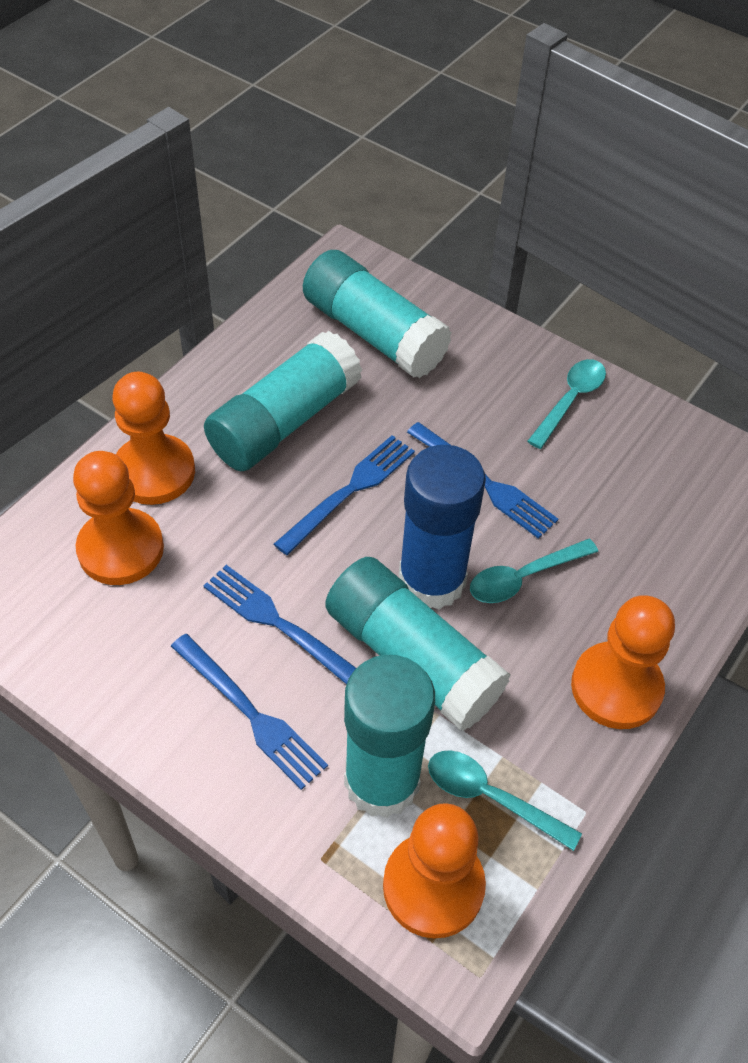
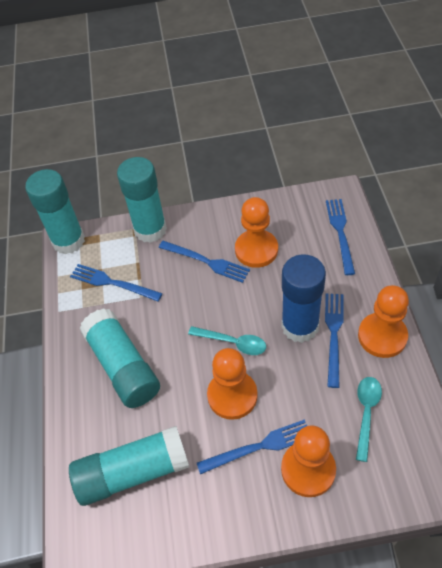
blue fork: 4 -> 5
turquoise spoon: 3 -> 2

